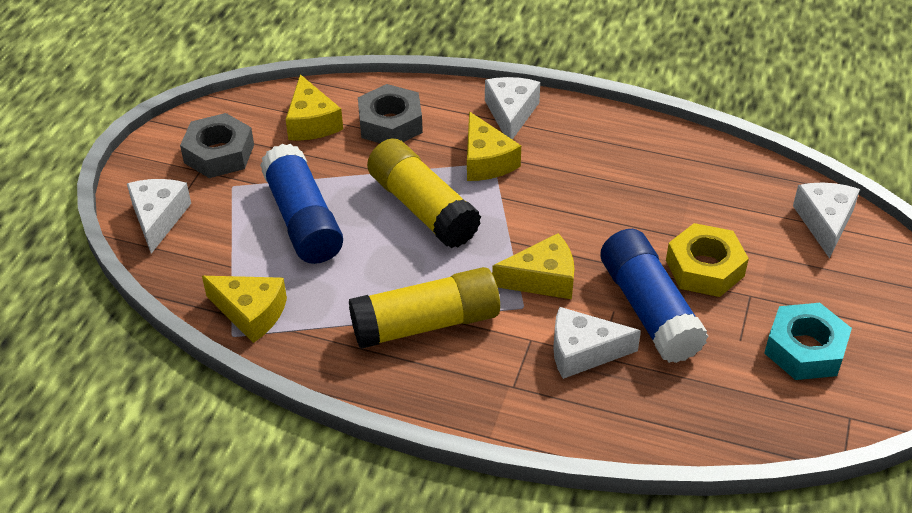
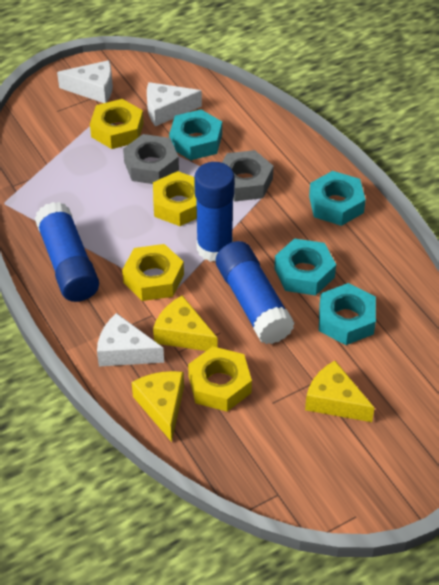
blue glue stick: 2 -> 3
turquoise nut: 1 -> 4
white cheese: 4 -> 3
yellow cheese: 4 -> 3
yellow glue stick: 2 -> 0
yellow nut: 1 -> 4

